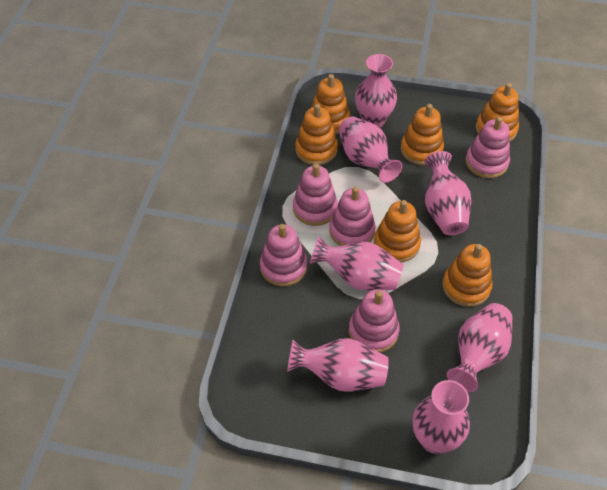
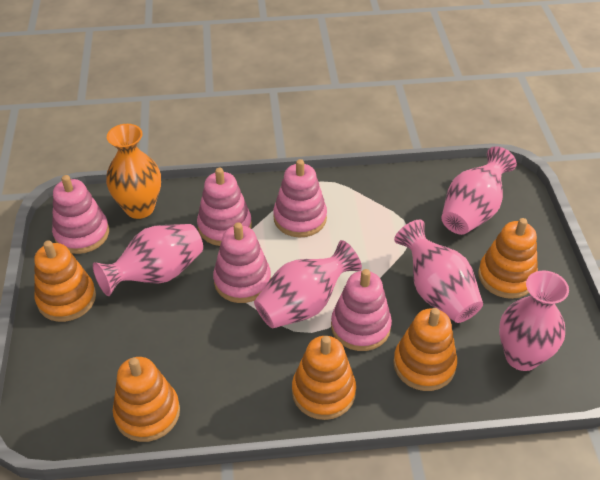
orange stacking toy: 6 -> 5
orange vase: 0 -> 1
pink vase: 7 -> 5

